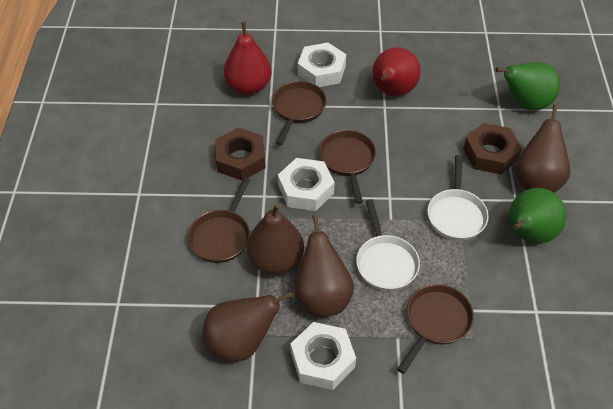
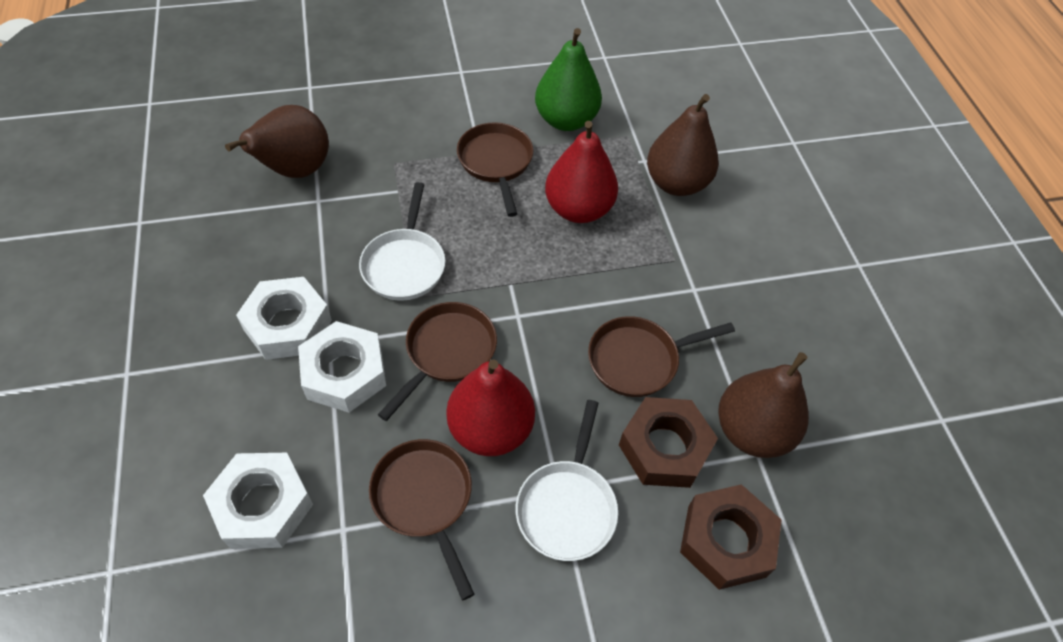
brown pear: 4 -> 3
green pear: 2 -> 1

